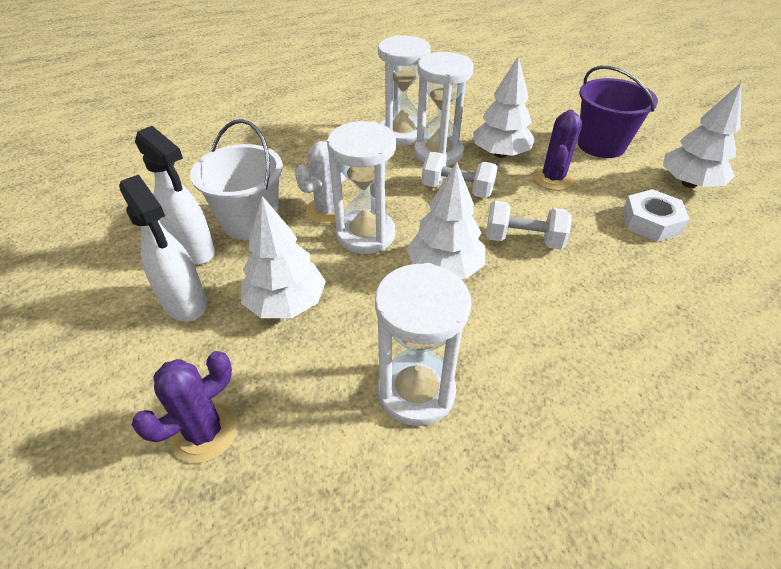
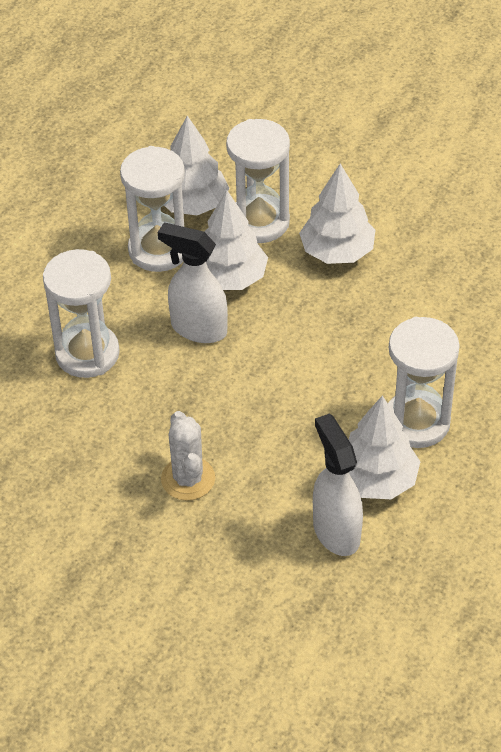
purple bucket: 1 -> 0
purple cactus: 2 -> 0
white bucket: 1 -> 0
white dumbbell: 2 -> 0
white nut: 1 -> 0

